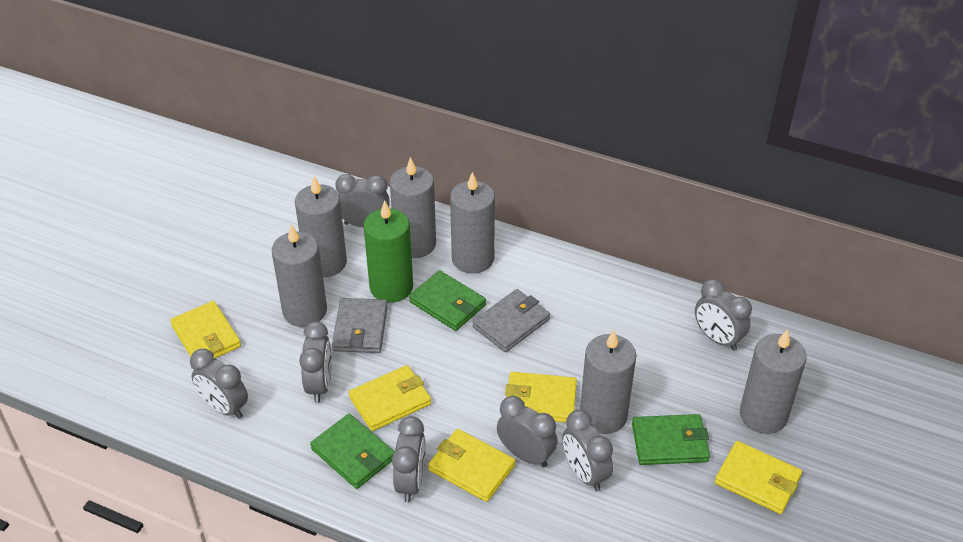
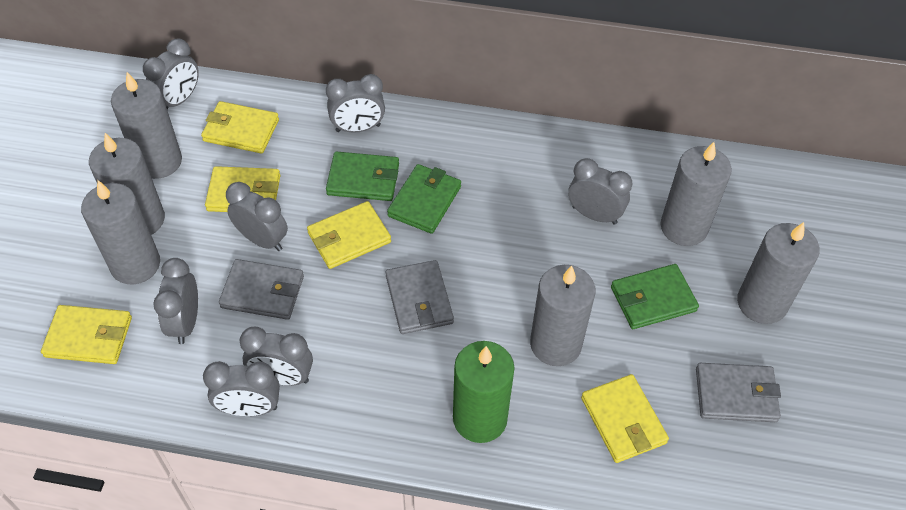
grey wallet: 2 -> 3

